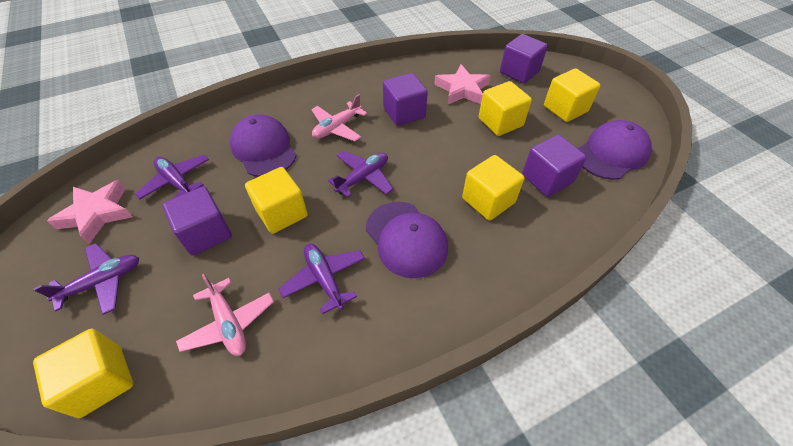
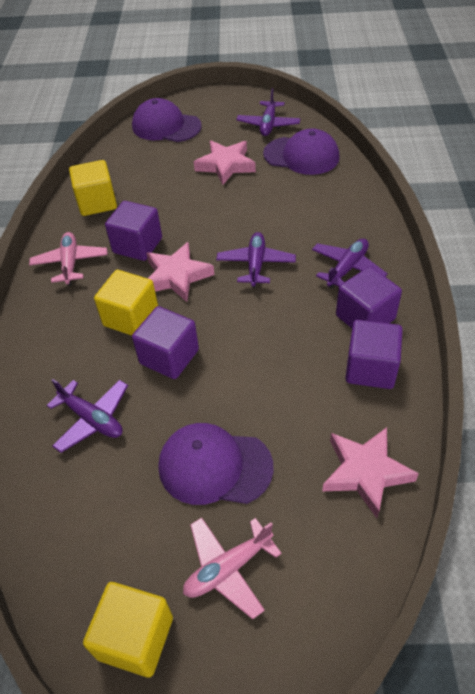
pink star: 2 -> 3
yellow cube: 5 -> 3

